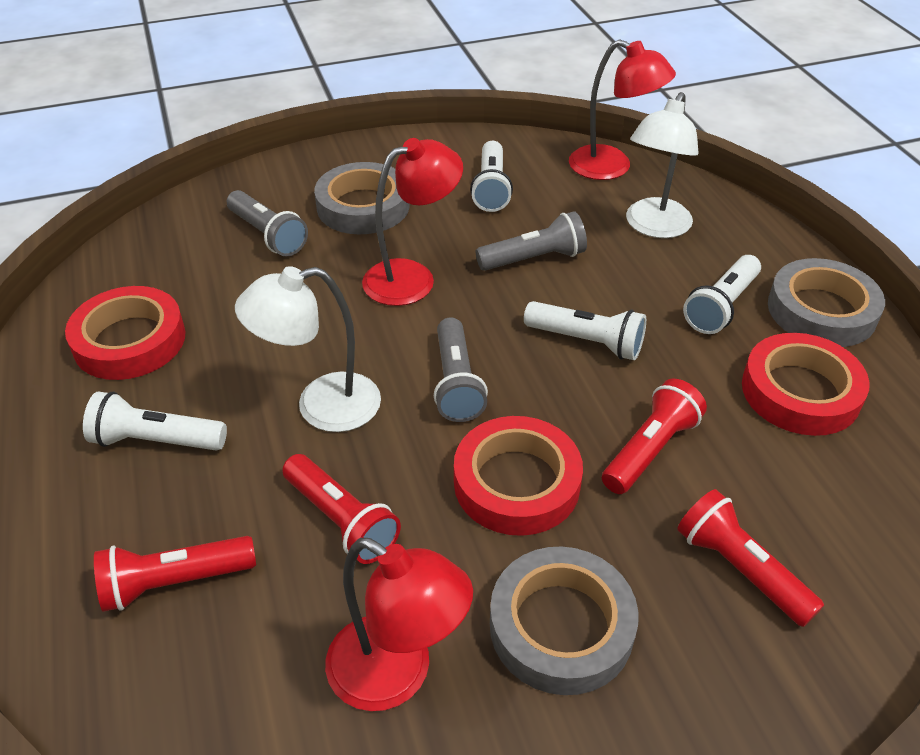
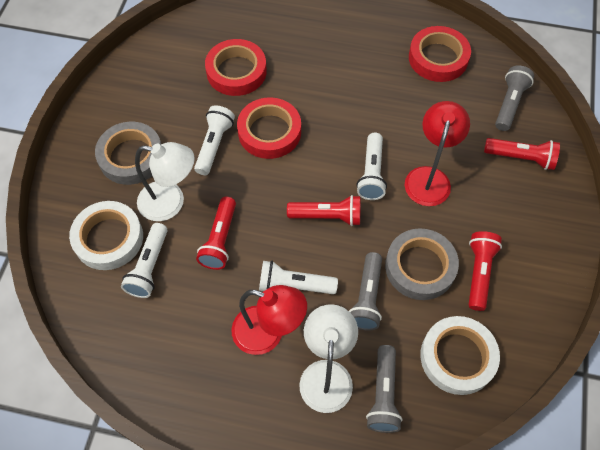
grey tape: 3 -> 2
red lamp: 3 -> 2
white tape: 0 -> 2

